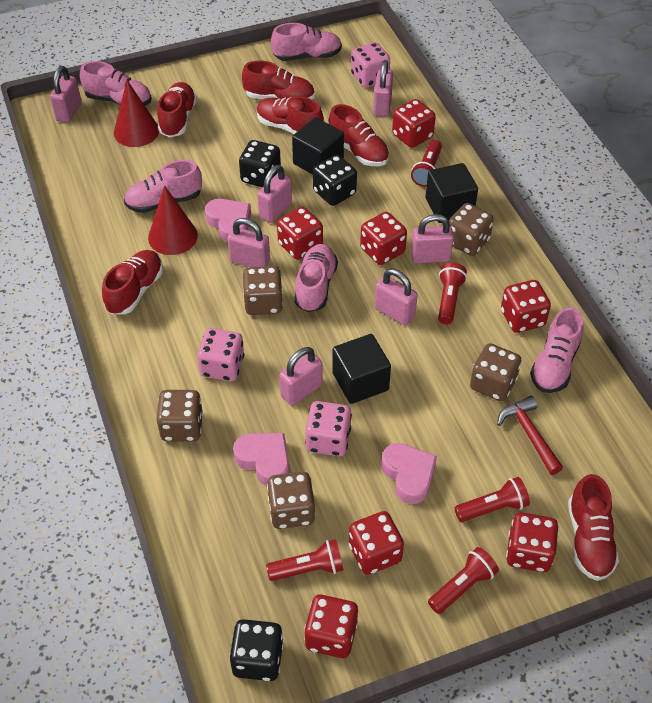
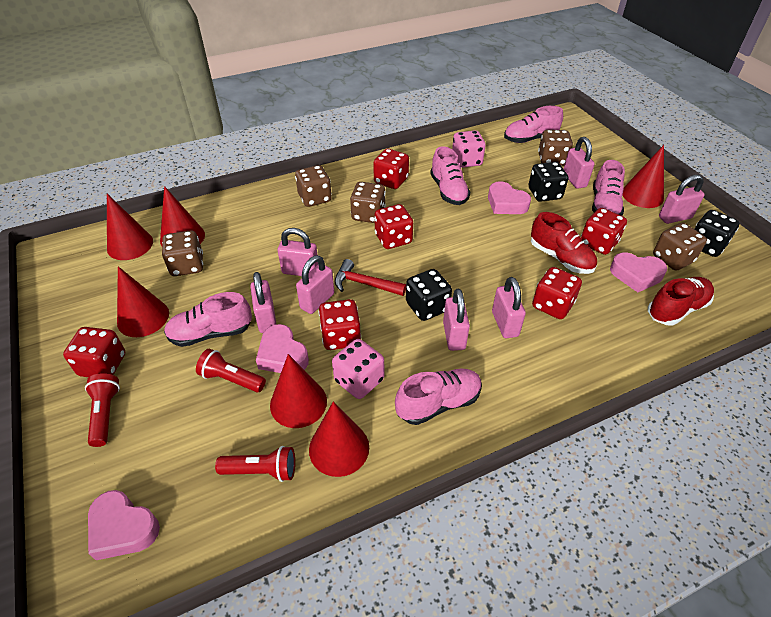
black cube: 3 -> 0
pink dice: 3 -> 2
pink heart: 3 -> 4
red cone: 2 -> 6
red dice: 7 -> 6
red flashlight: 5 -> 3
red shoe: 6 -> 2

